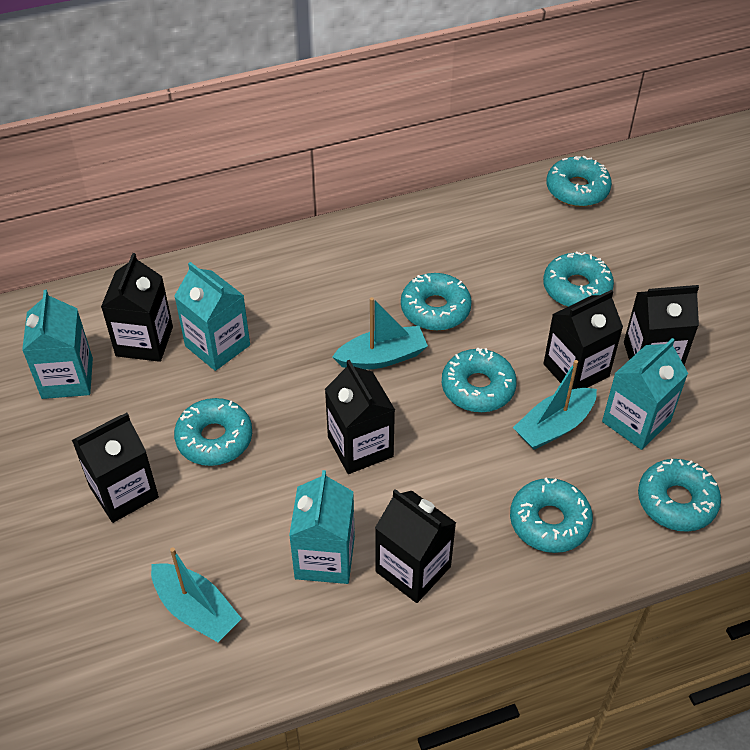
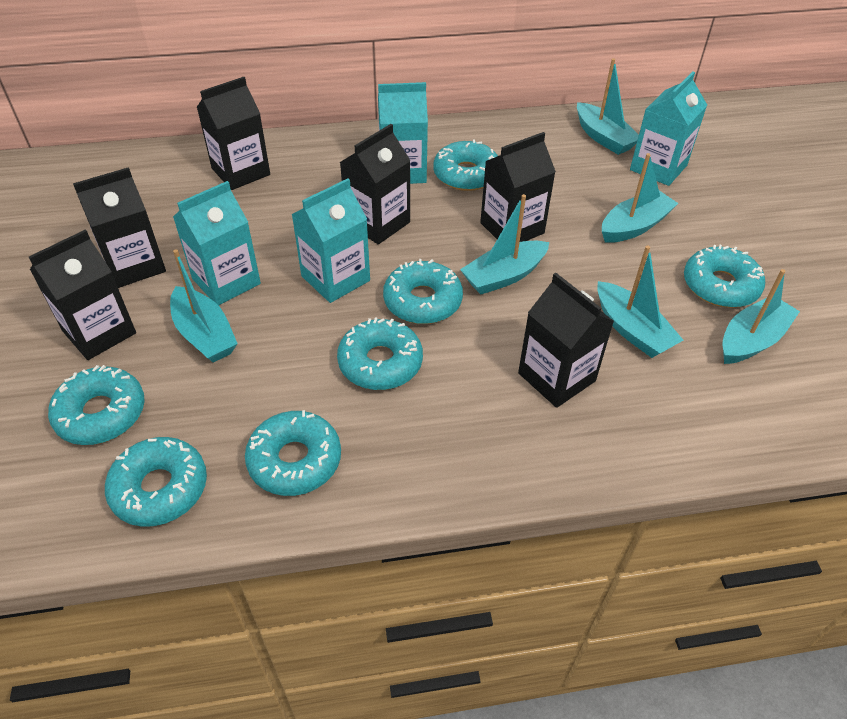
turquoise boat: 3 -> 6

